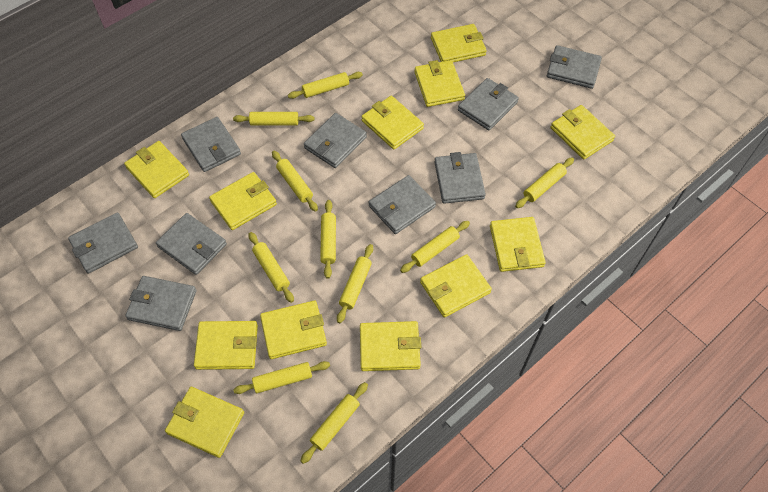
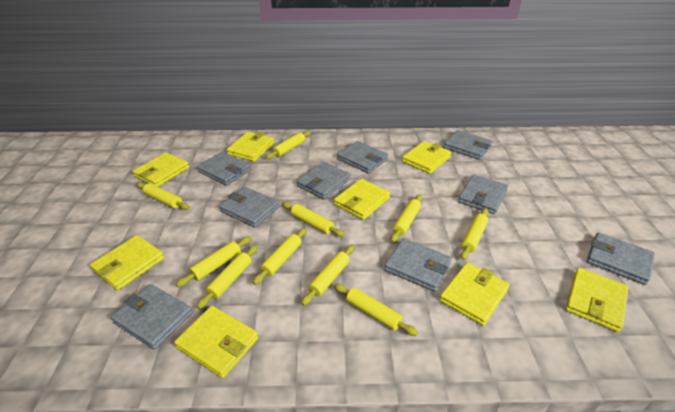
yellow wallet: 12 -> 8

